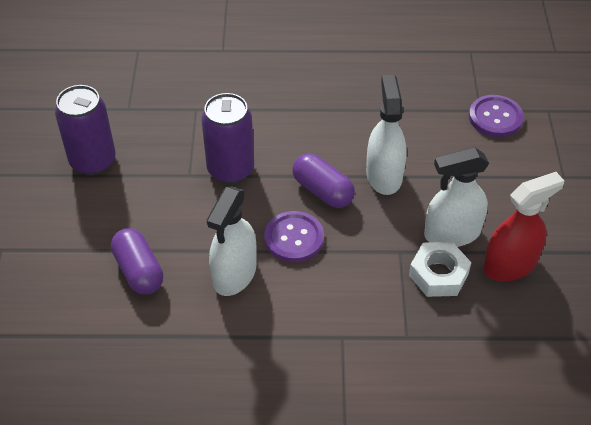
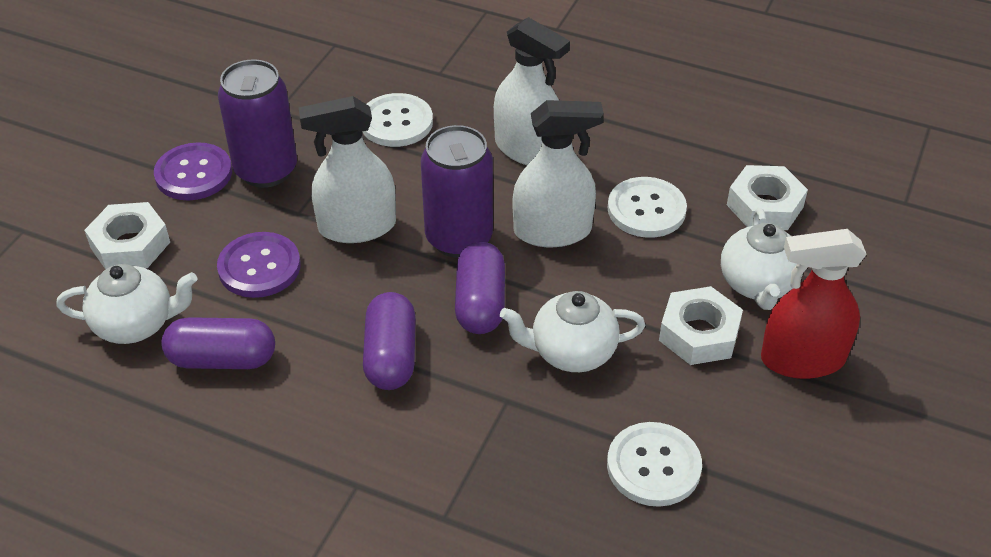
purple capsule: 2 -> 3
white button: 0 -> 3
white nut: 1 -> 3
white teapot: 0 -> 3

